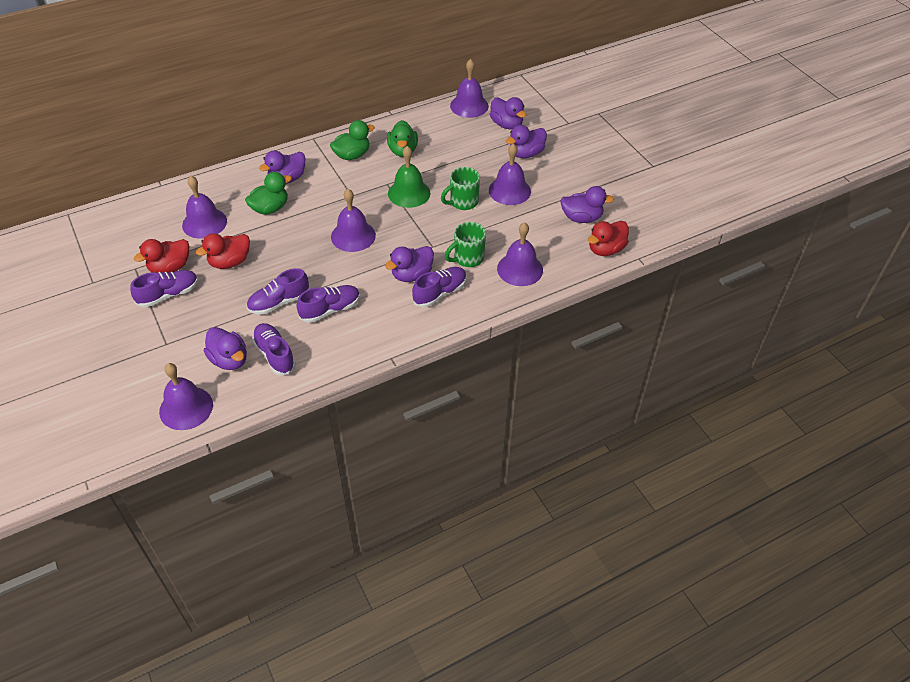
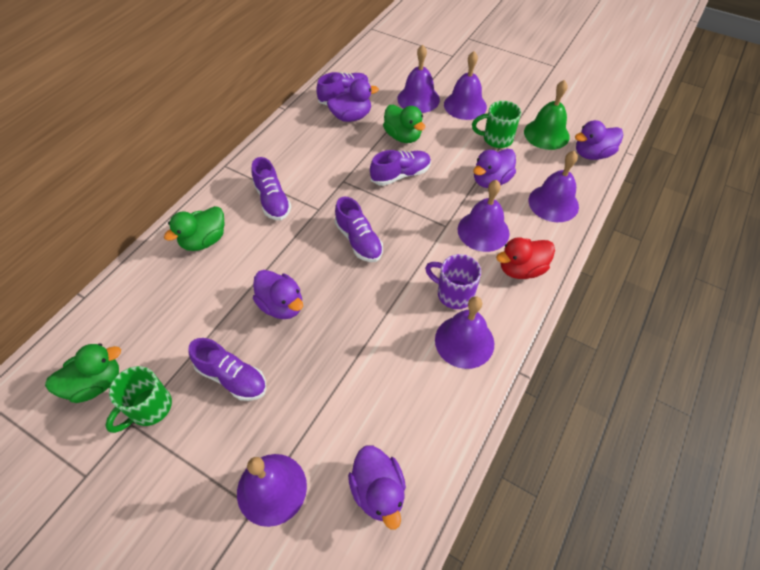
purple duck: 6 -> 5
purple mug: 0 -> 1
red duck: 3 -> 1

